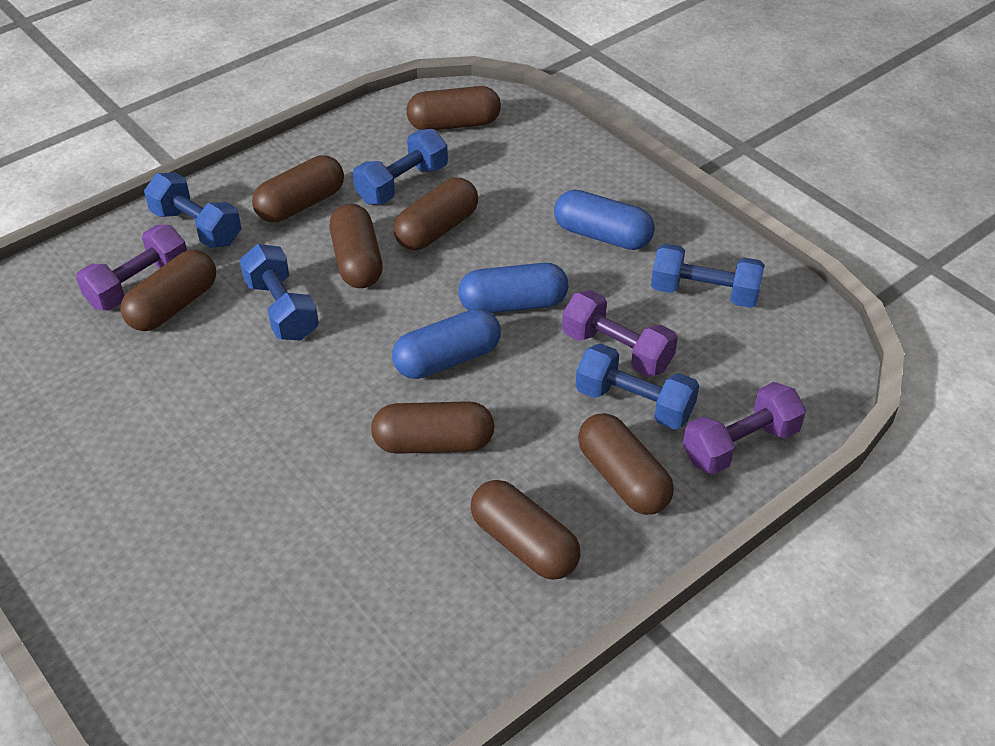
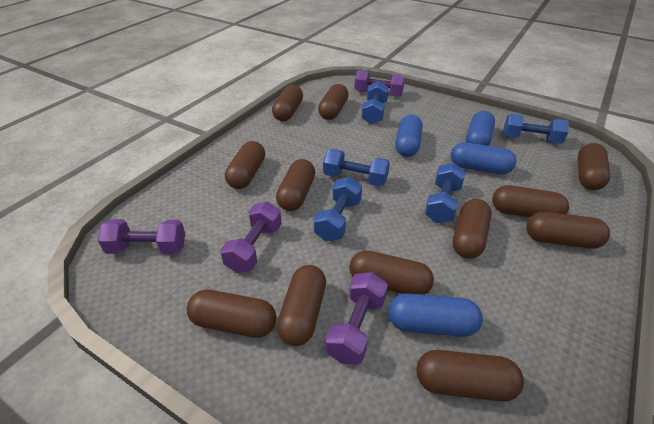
blue capsule: 3 -> 4
brown capsule: 8 -> 12
purple dumbbell: 3 -> 4

